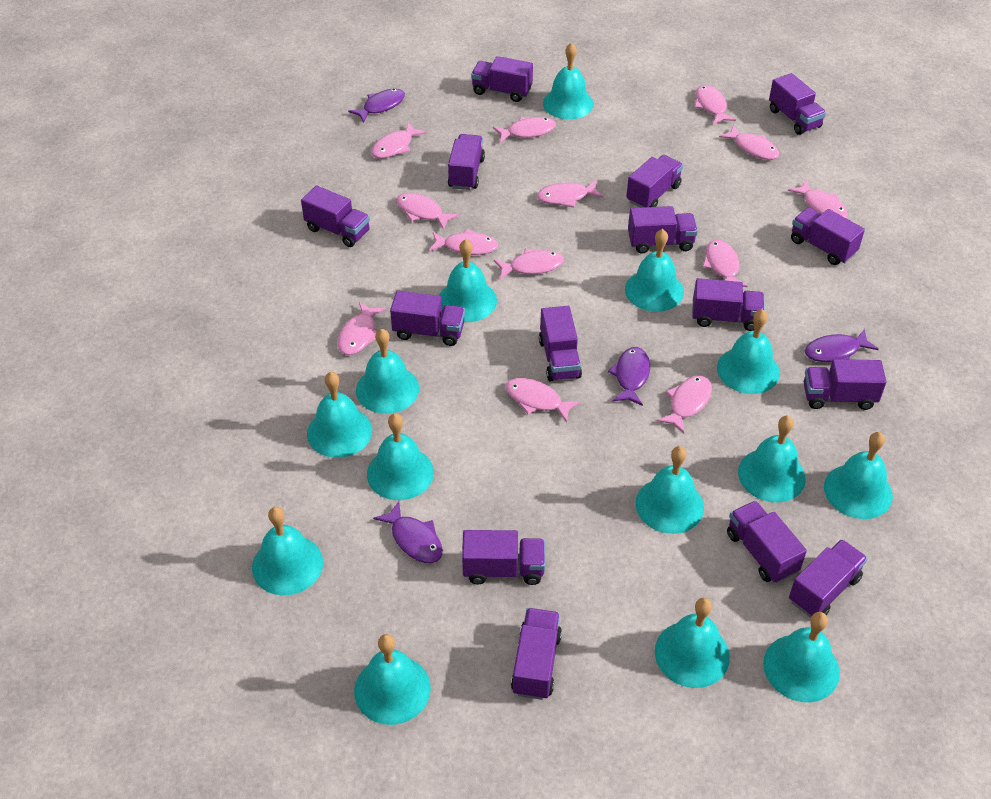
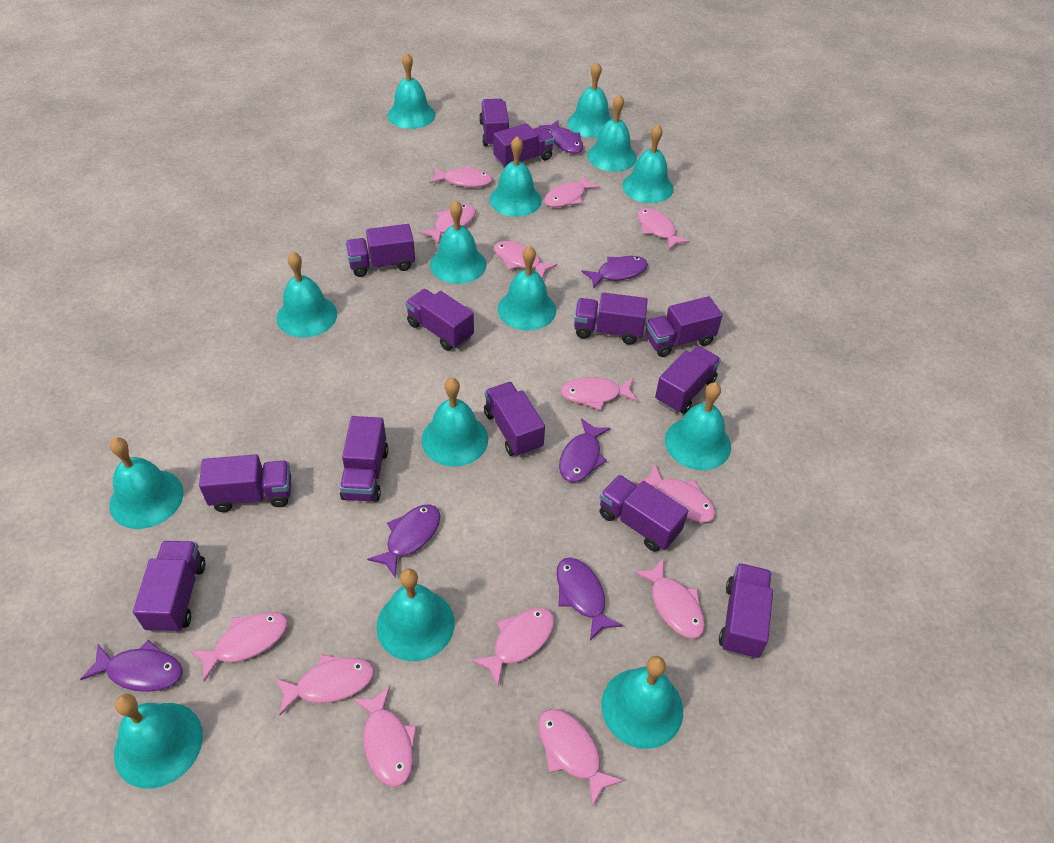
purple fish: 4 -> 6
purple truck: 15 -> 13

